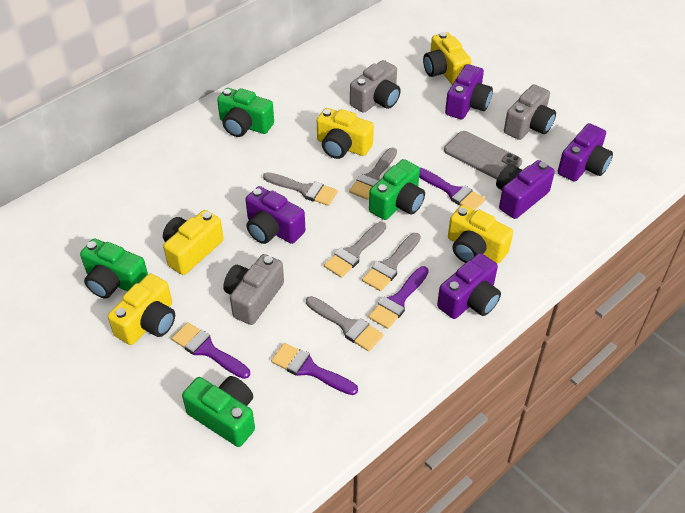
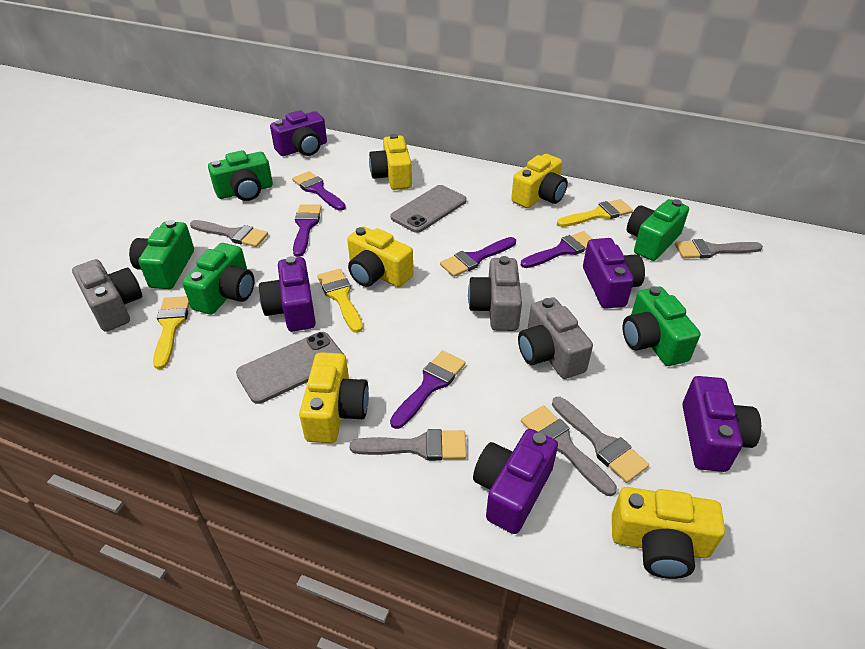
green camera: 4 -> 5
grey phone: 1 -> 2
purple brush: 4 -> 5
yellow brush: 0 -> 3

